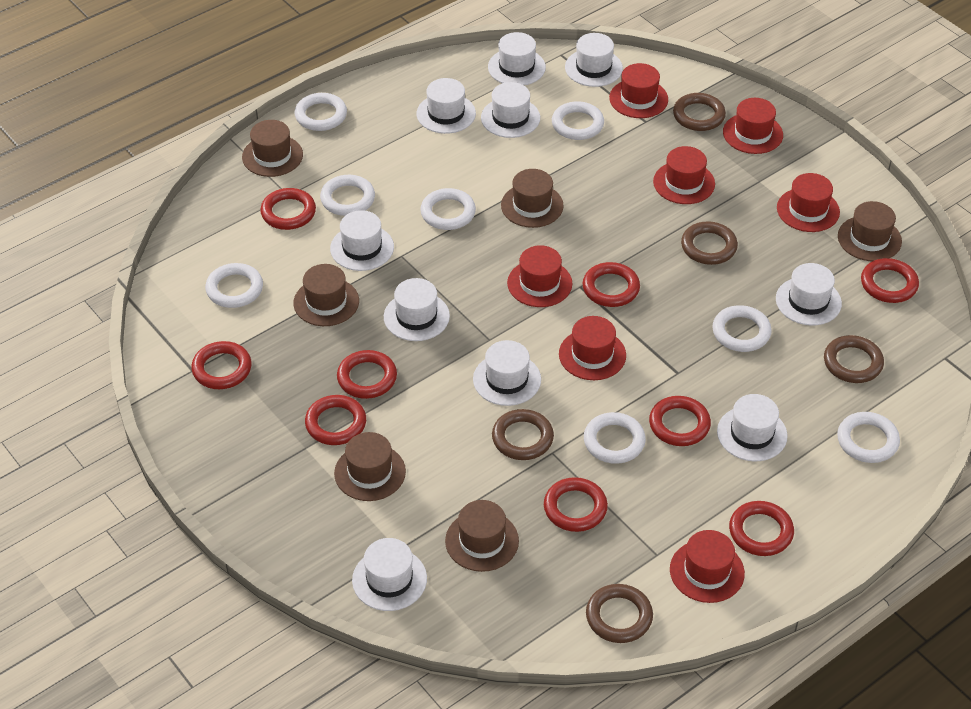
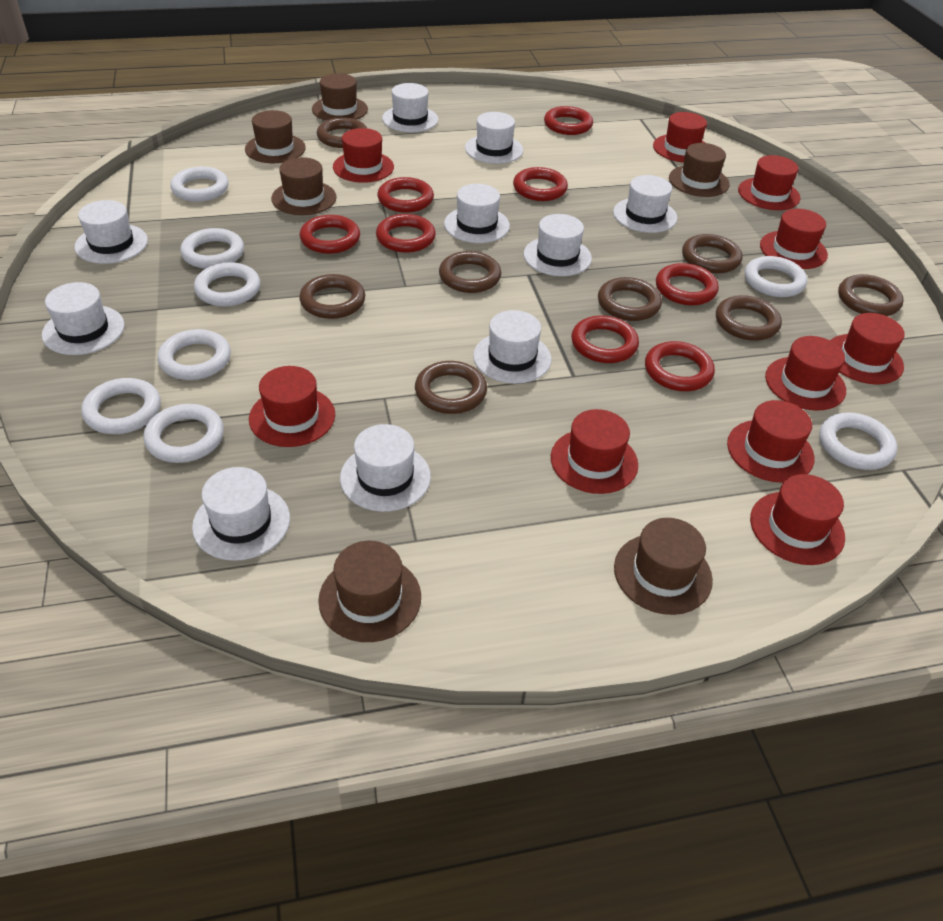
brown ring: 5 -> 8
red hat: 7 -> 10
red ring: 9 -> 8

